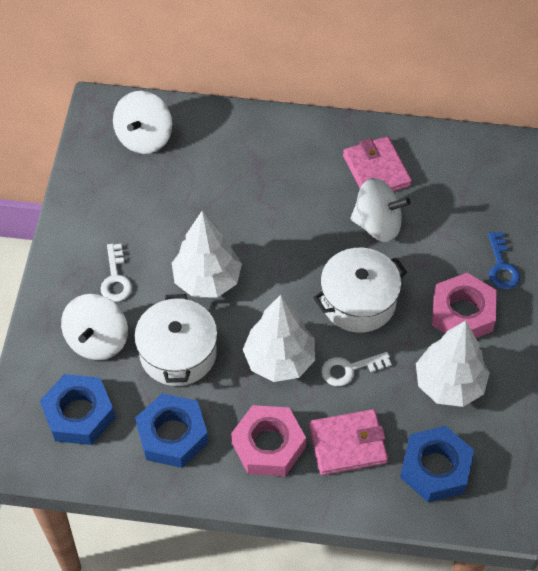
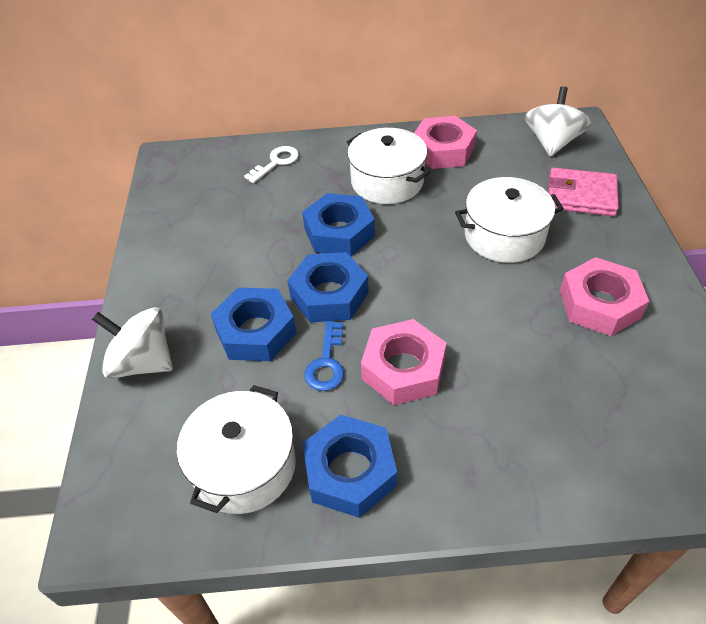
blue nut: 3 -> 4
pink nut: 2 -> 3
pink wallet: 2 -> 1
white key: 2 -> 1
white pot: 2 -> 3
white spinning top: 3 -> 2
white tree: 3 -> 0

